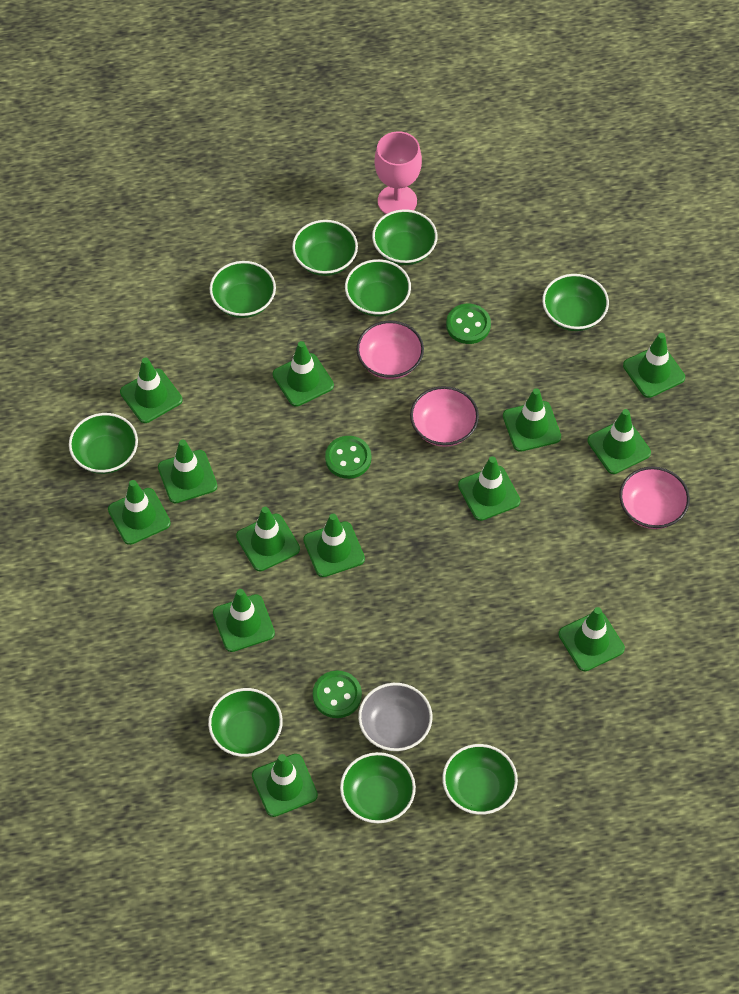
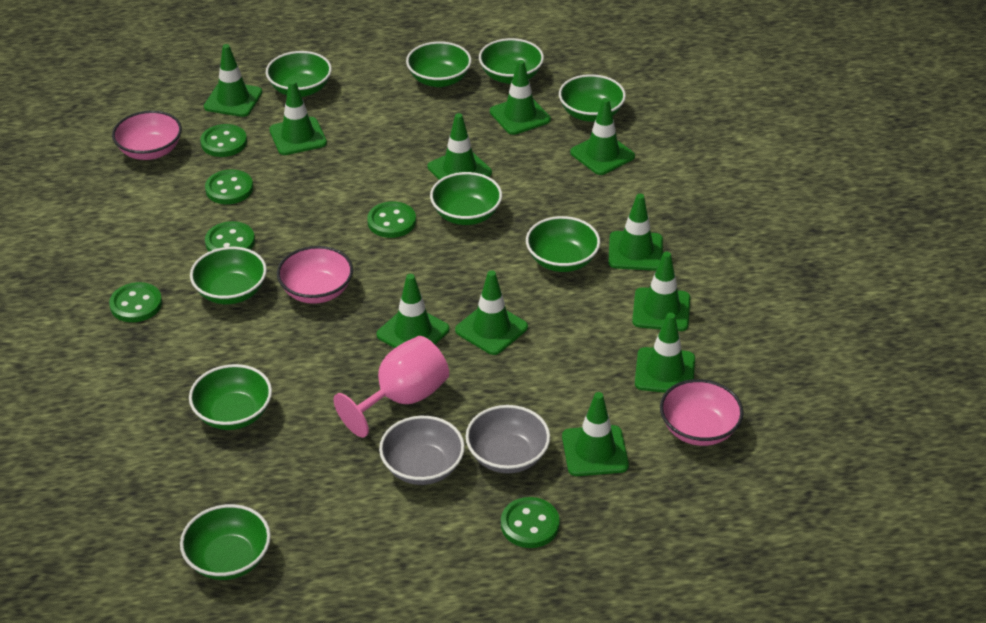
green button: 3 -> 6
green traffic cone: 13 -> 11
grey bowl: 1 -> 2

